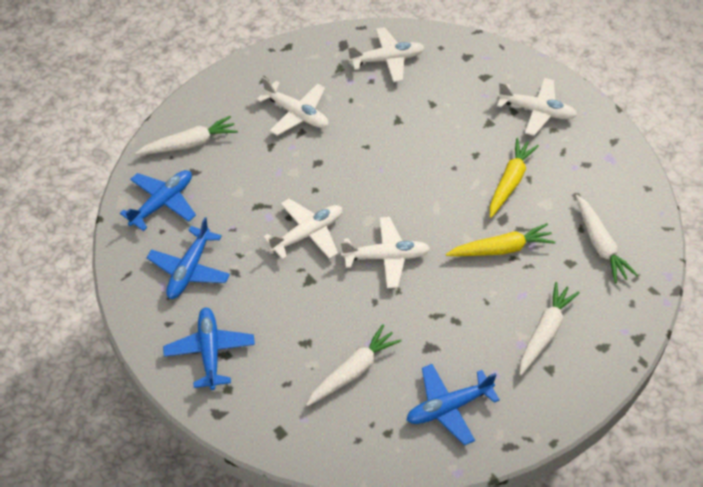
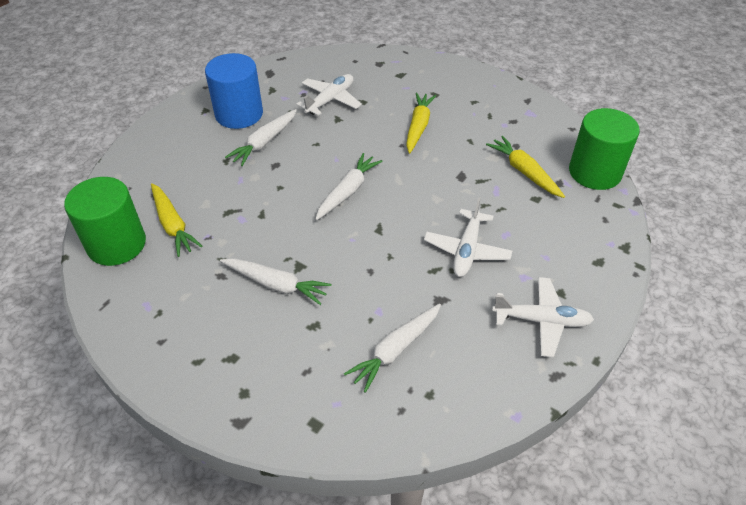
blue cylinder: 0 -> 1
blue plane: 4 -> 0
green cylinder: 0 -> 2
white plane: 5 -> 3
yellow carrot: 2 -> 3

